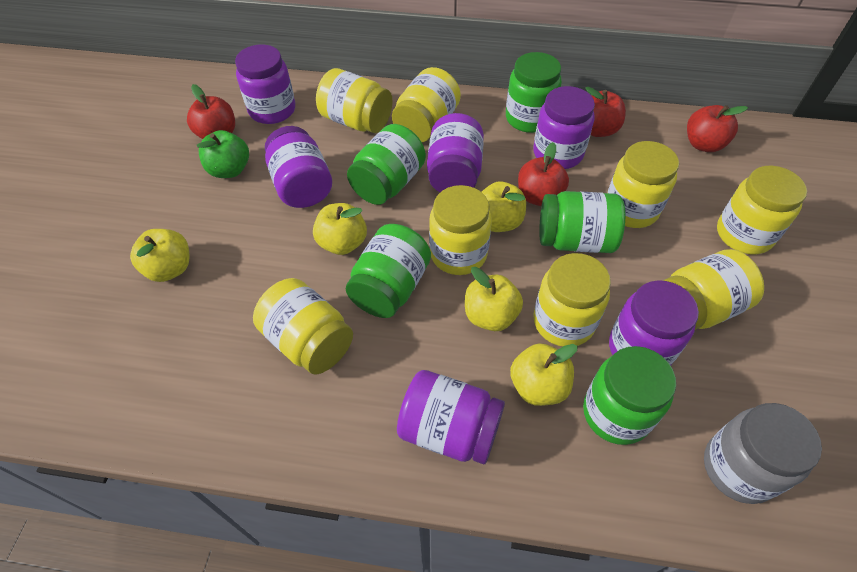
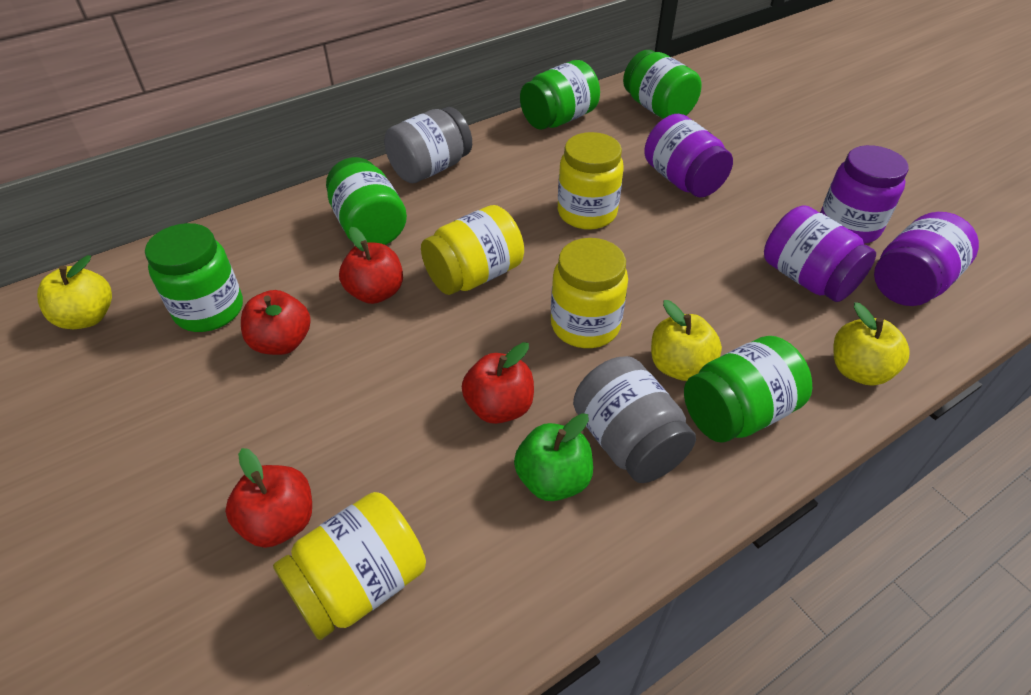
grey jar: 1 -> 2
purple jar: 6 -> 4
yellow apple: 5 -> 3
yellow jar: 8 -> 4

